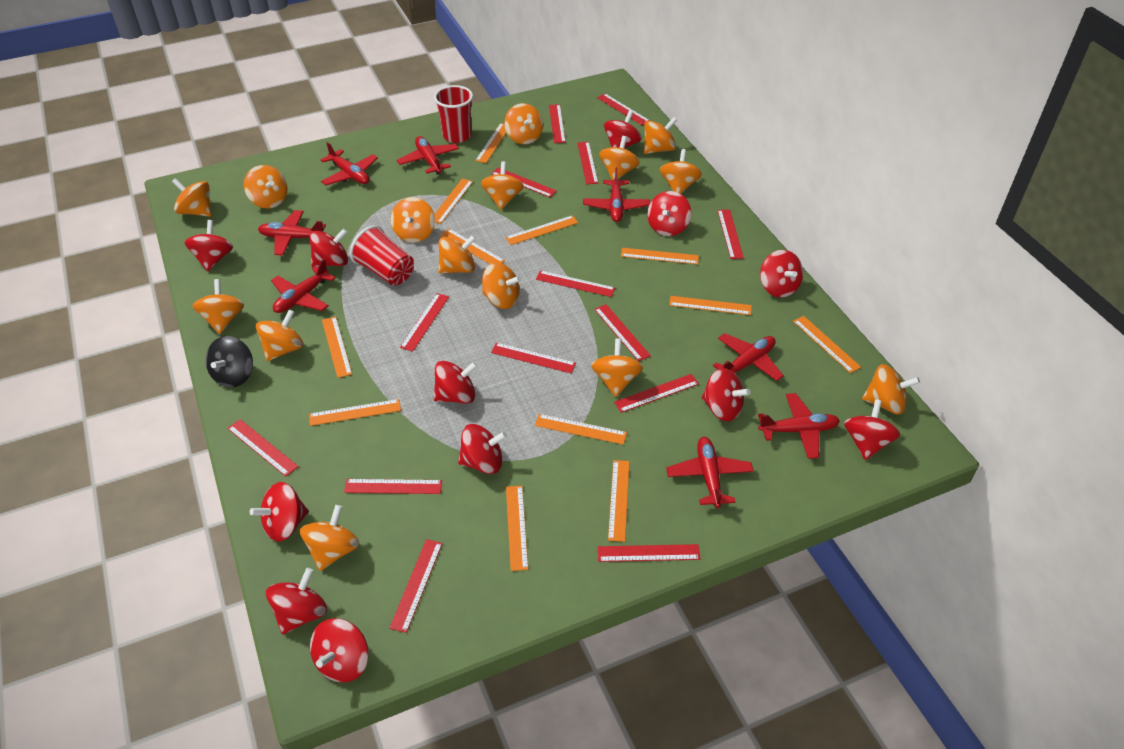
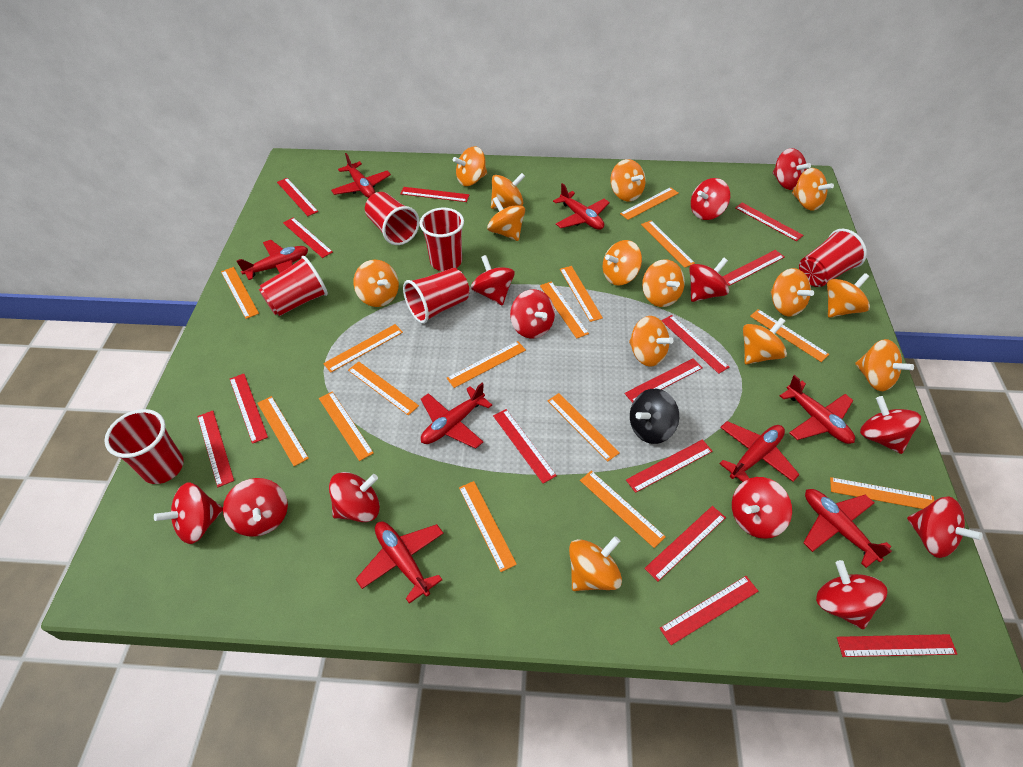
orange ruler: 12 -> 15
orange spinning top: 15 -> 14
red cup: 2 -> 6

